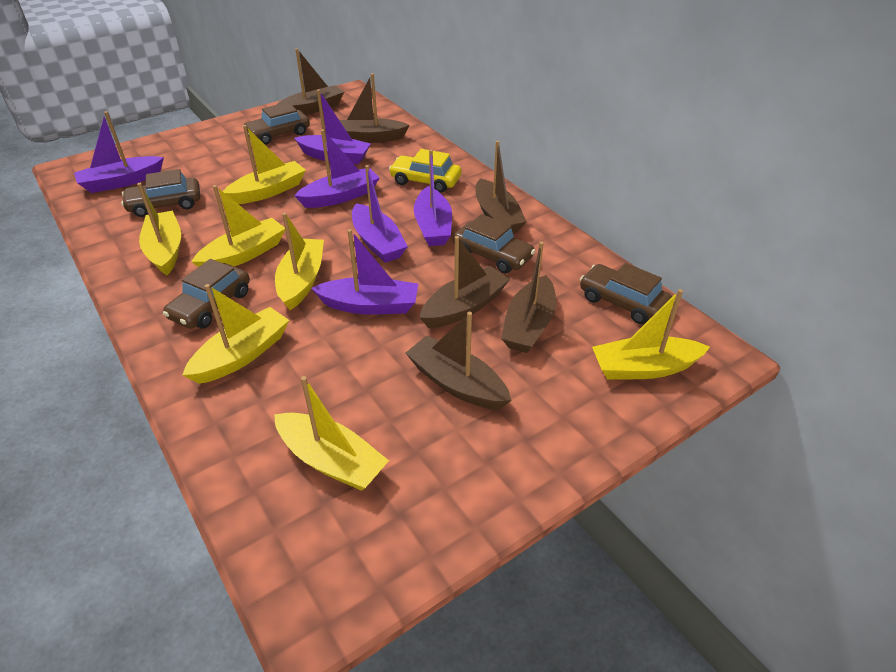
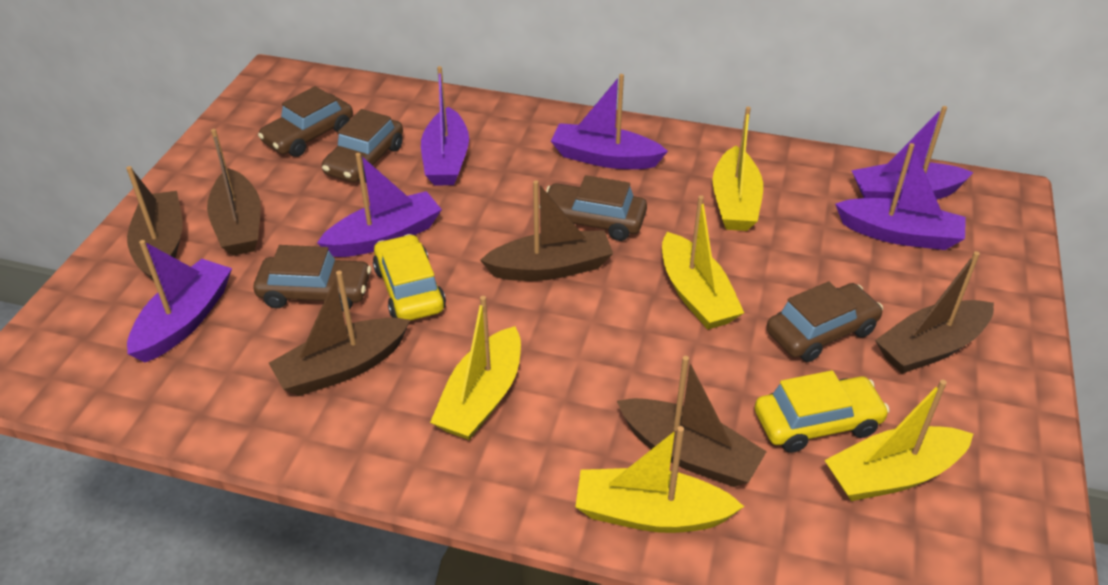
yellow boat: 7 -> 5
yellow car: 1 -> 2

